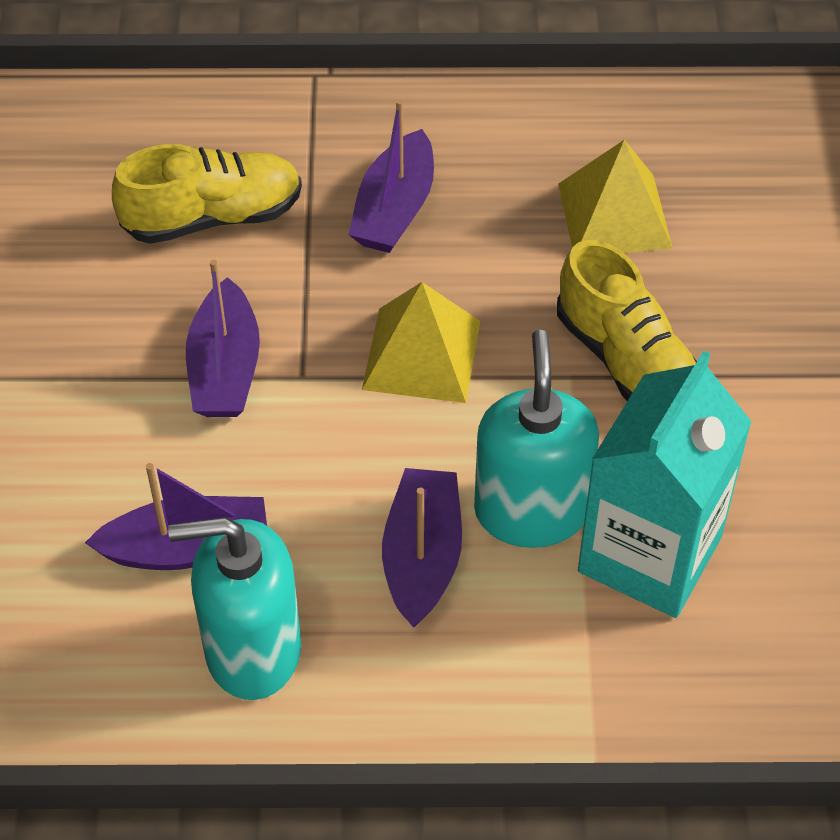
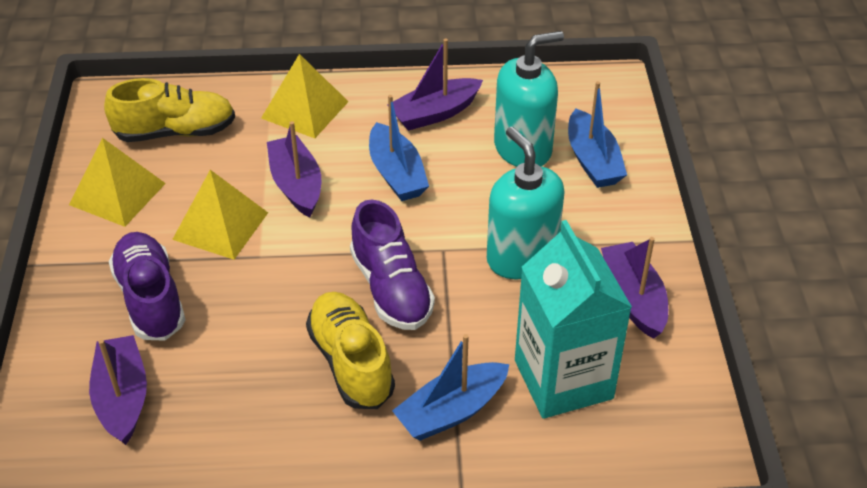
blue boat: 0 -> 3
purple shoe: 0 -> 2
yellow pyramid: 2 -> 3

